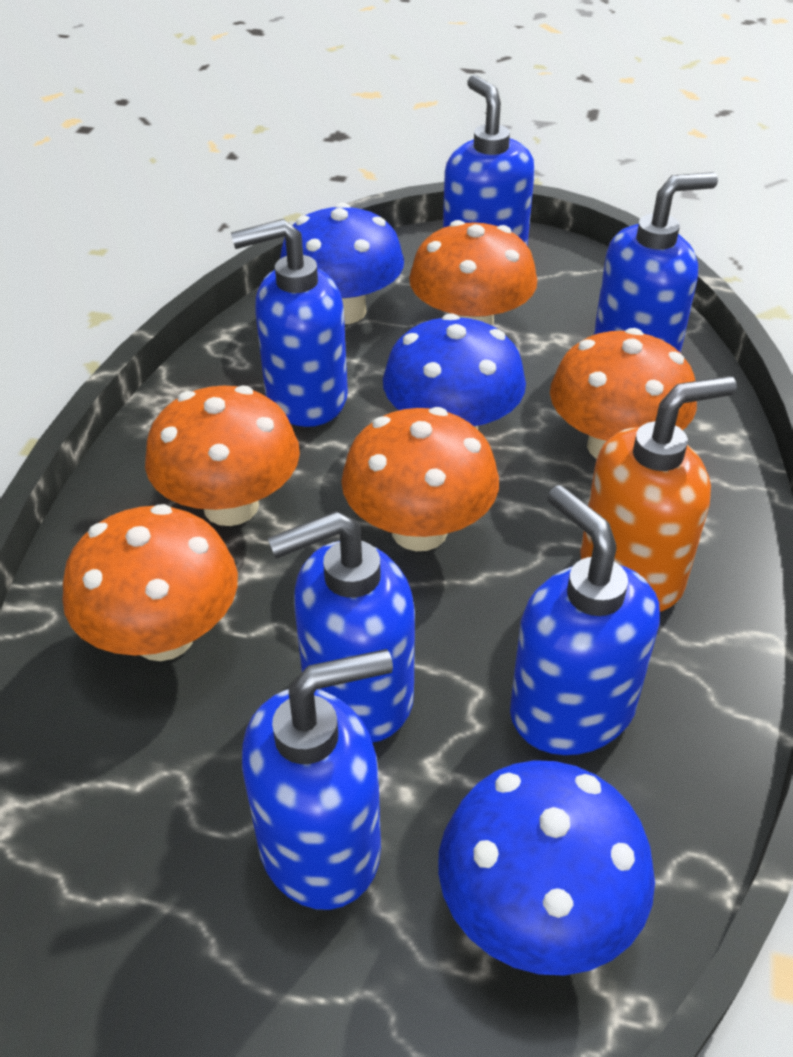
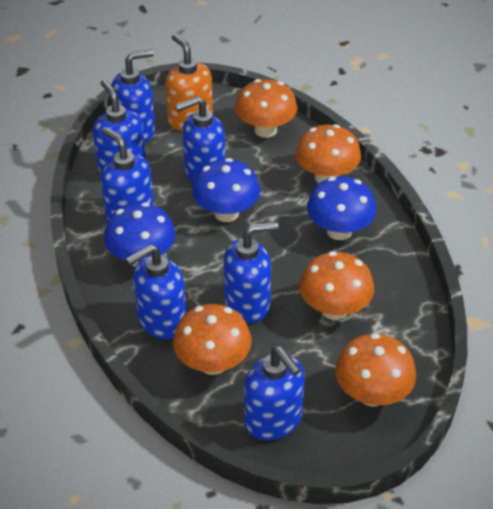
blue soap dispenser: 6 -> 7

